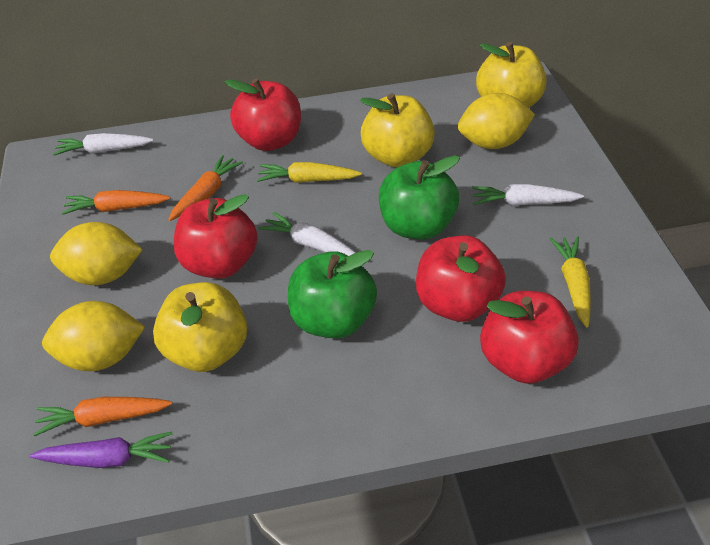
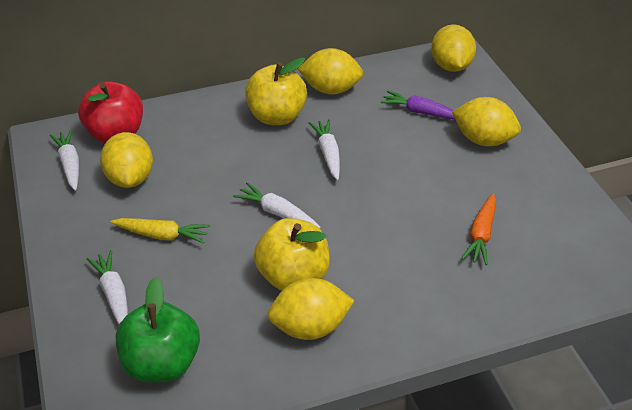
green apple: 2 -> 1
orange carrot: 3 -> 1
red apple: 4 -> 1
white carrot: 3 -> 4
yellow apple: 3 -> 2
yellow carrot: 2 -> 1
yellow lemon: 3 -> 5

